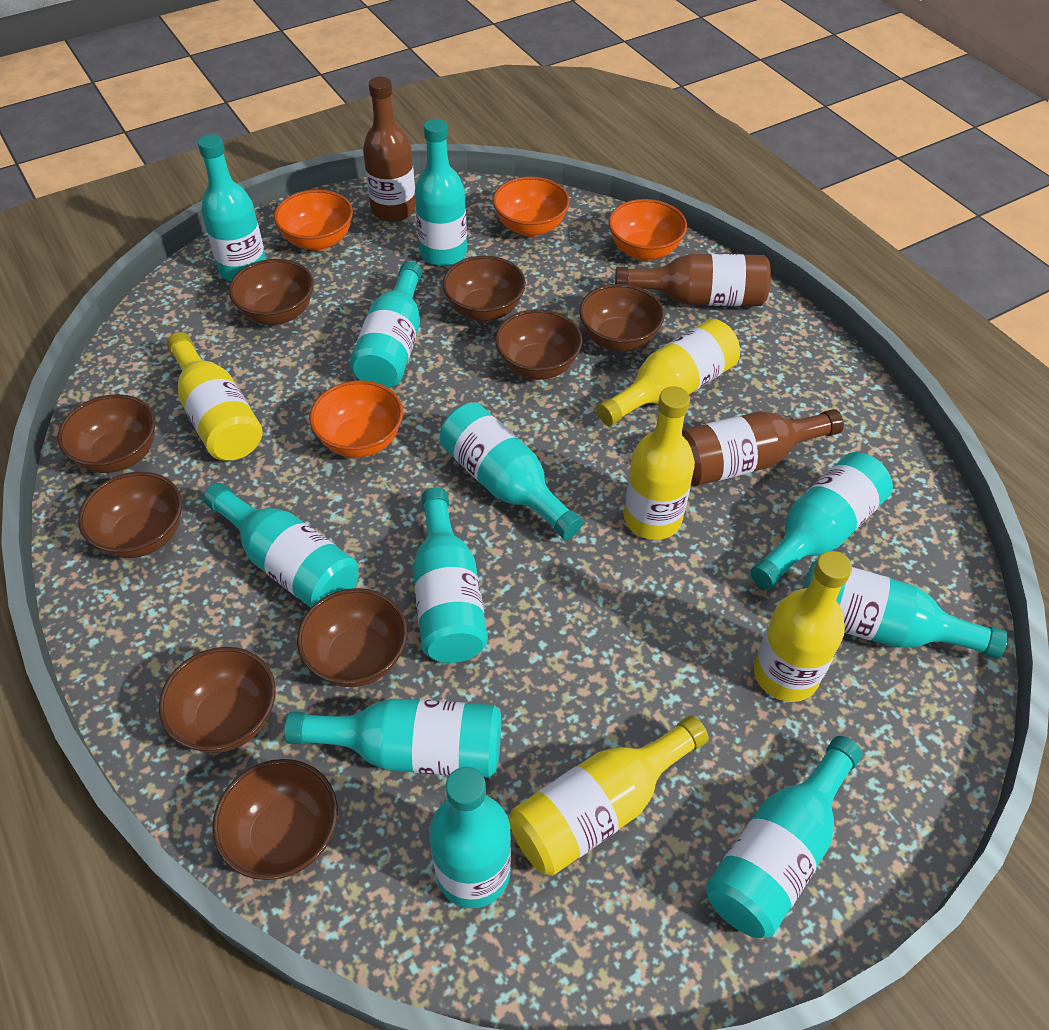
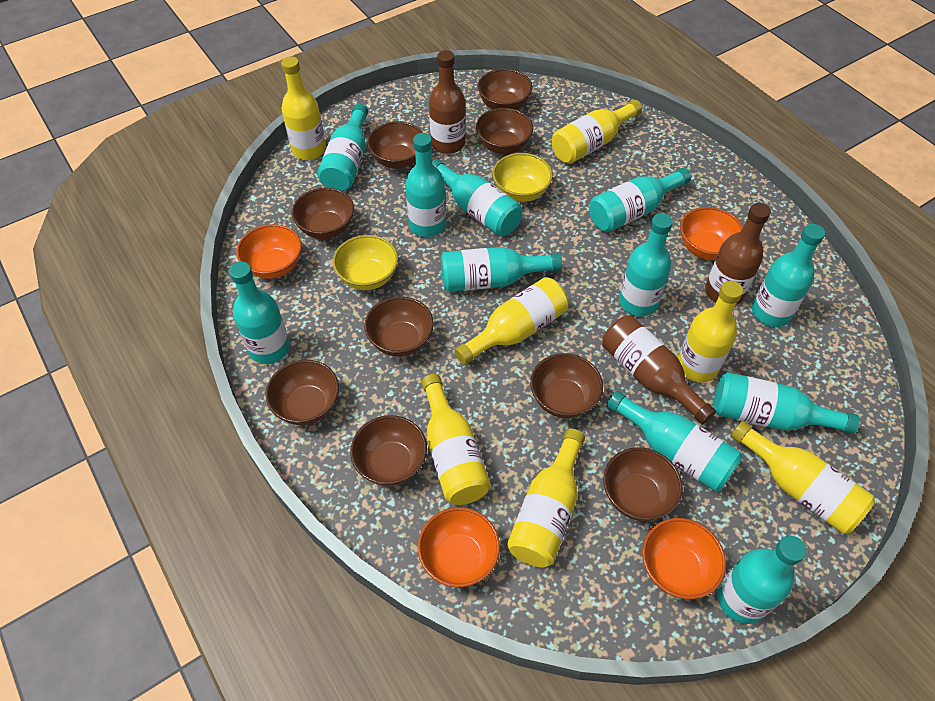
yellow bottle: 5 -> 7
yellow bowl: 0 -> 2

